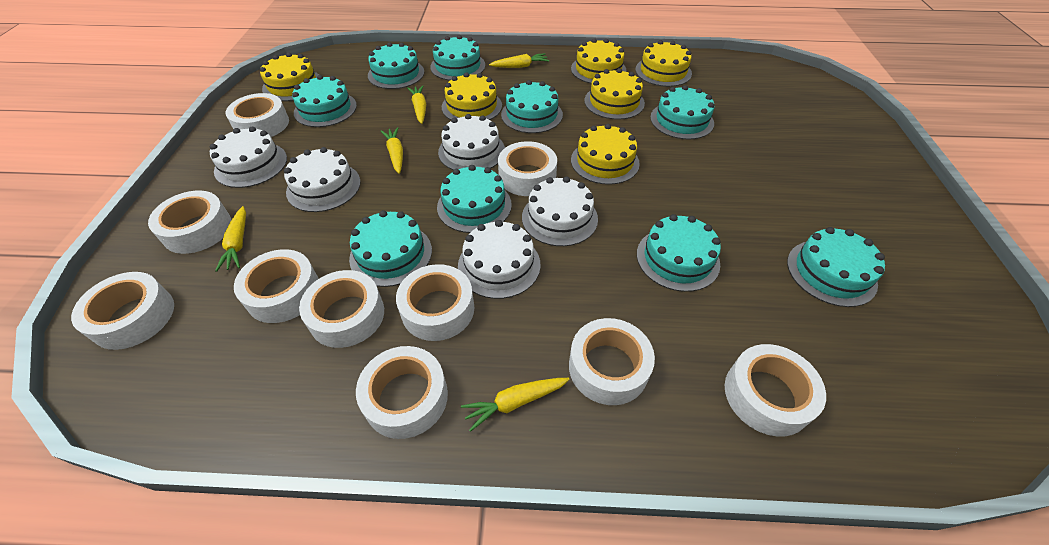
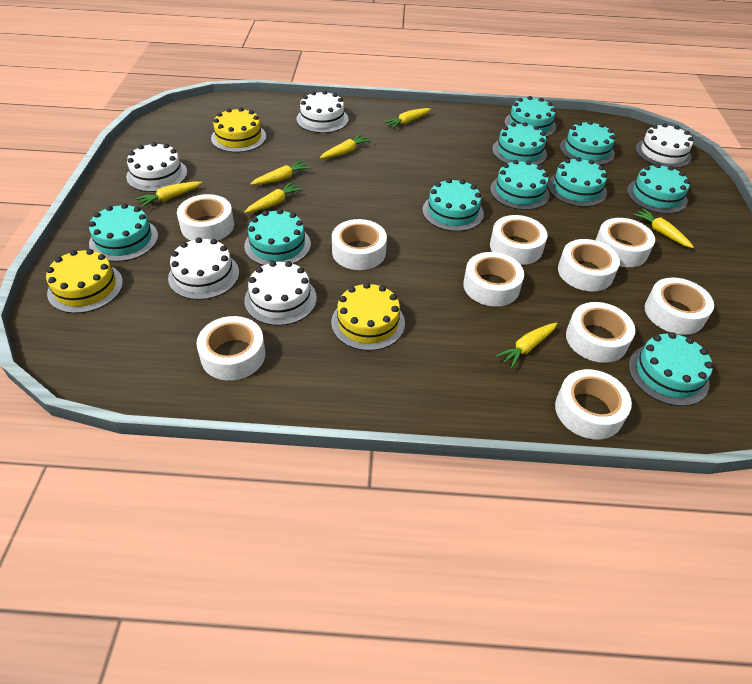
turquoise cake: 9 -> 10
yellow cake: 6 -> 3
yellow carrot: 5 -> 7

